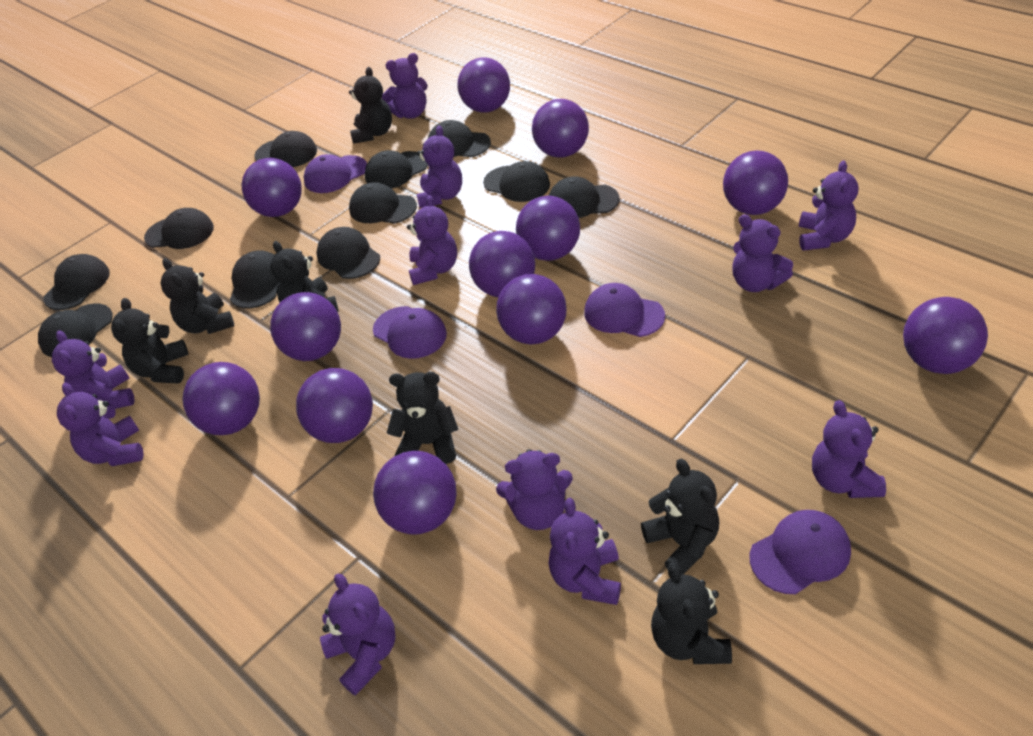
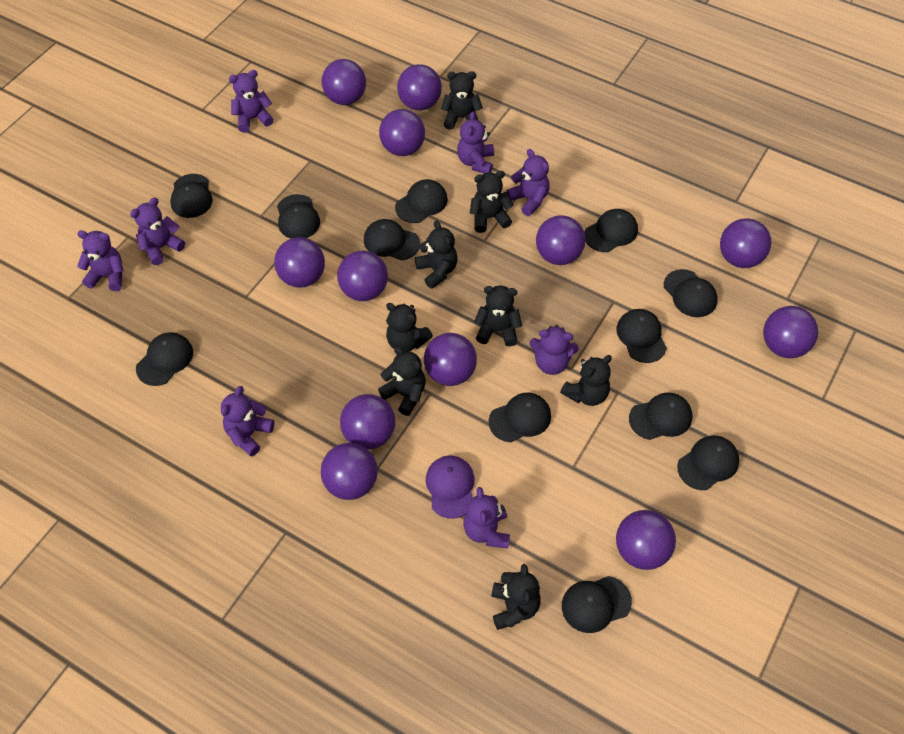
black cap: 11 -> 12
black teddy bear: 7 -> 8
purple cap: 4 -> 1
purple teddy bear: 11 -> 8

